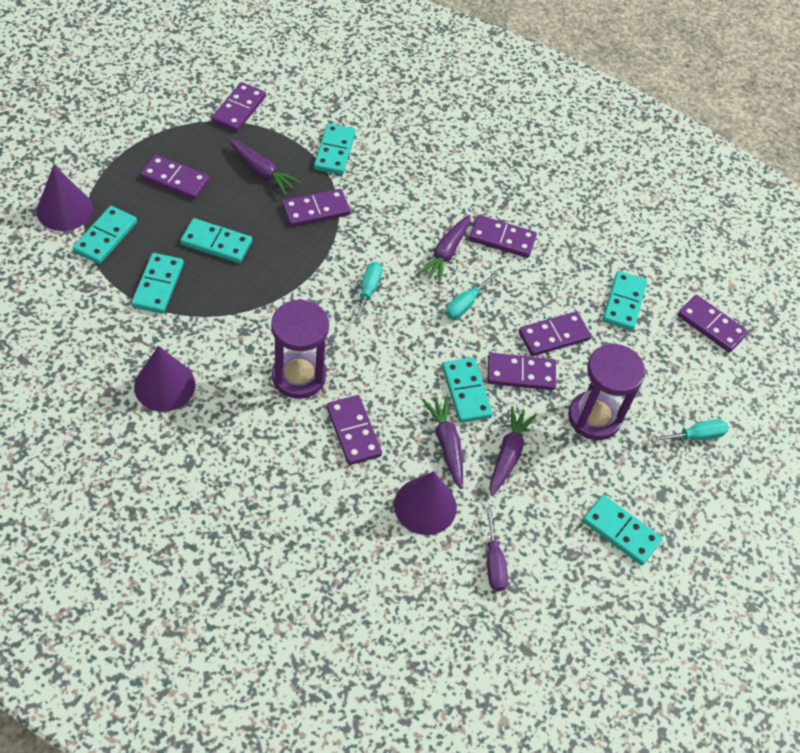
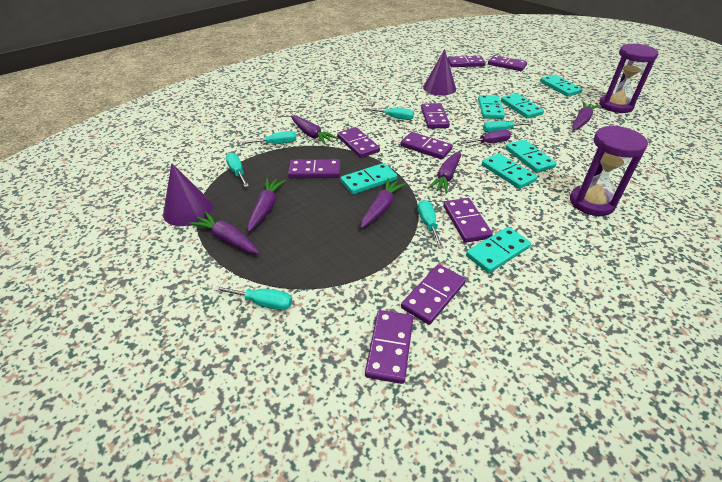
purple carrot: 4 -> 6
purple cone: 3 -> 2
purple domino: 8 -> 9
turquoise screwdriver: 3 -> 6

